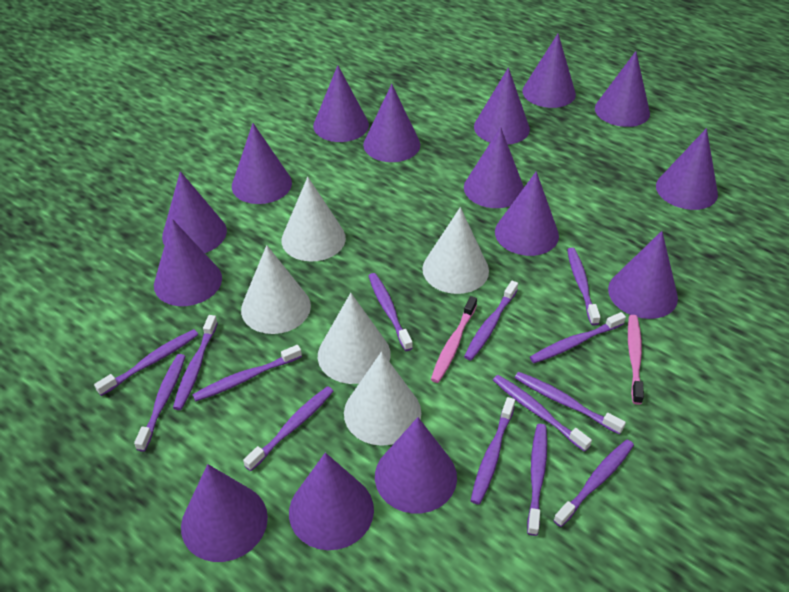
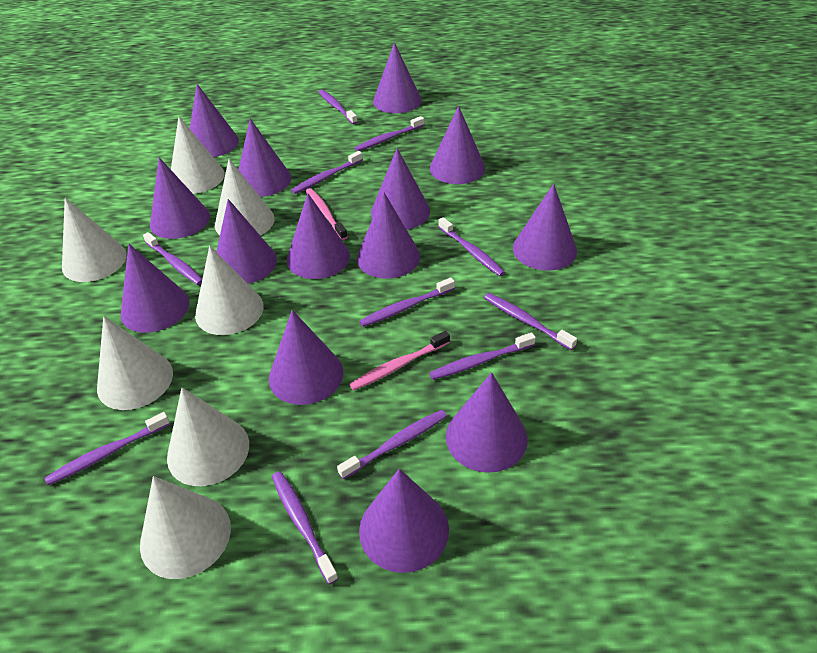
purple cone: 15 -> 14
purple toothbrush: 14 -> 11
white cone: 5 -> 7

